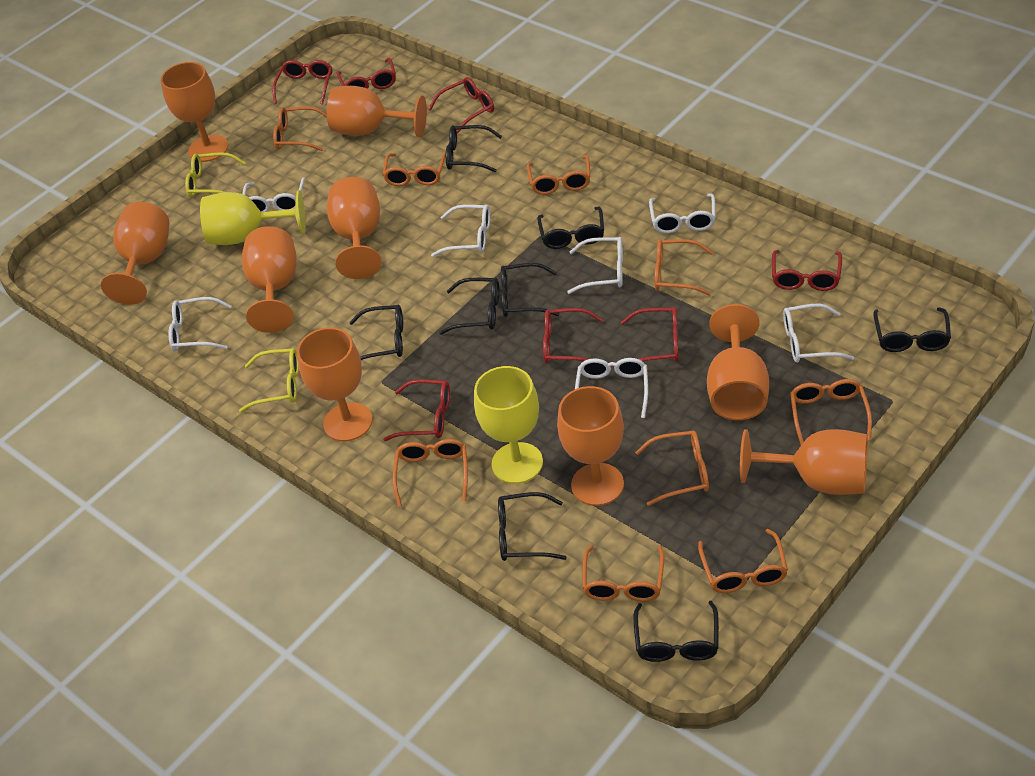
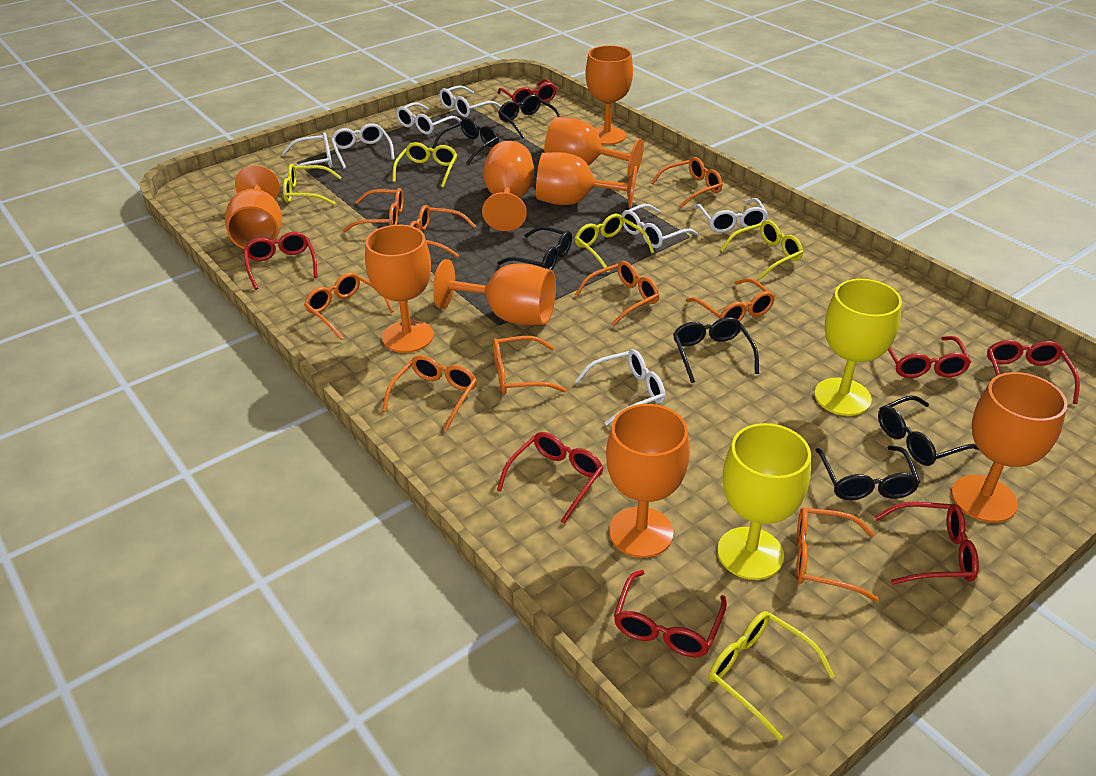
black glasses: 8 -> 6
yellow glasses: 2 -> 5

